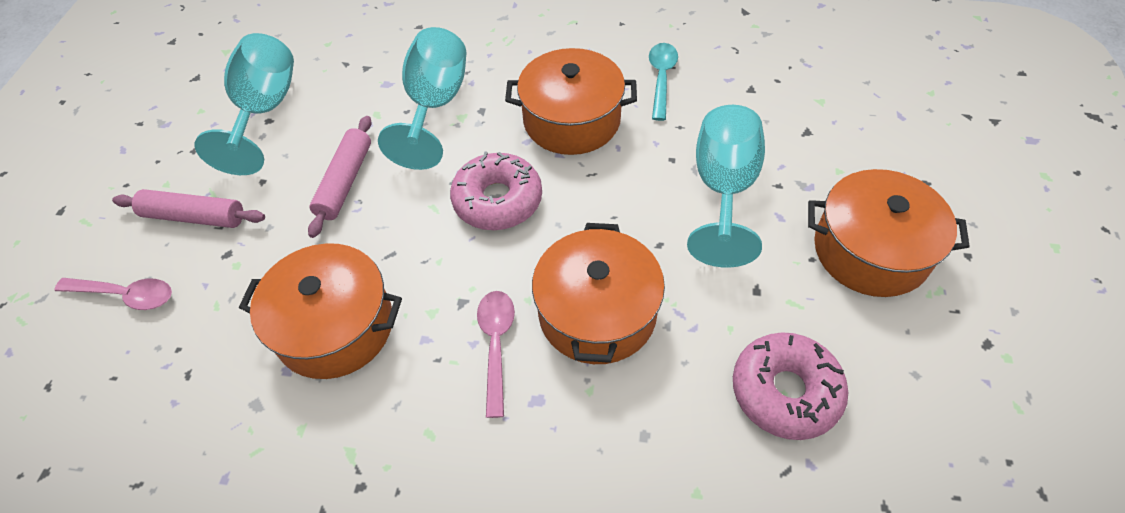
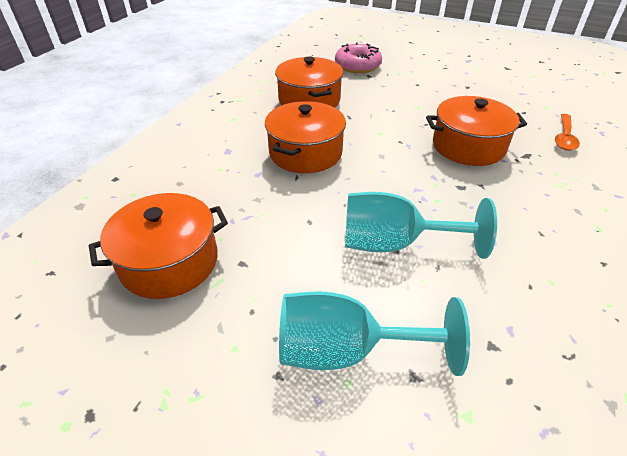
orange spoon: 0 -> 1
pink donut: 2 -> 1
pink rolling pin: 2 -> 0
pink spoon: 2 -> 0
turquoise goblet: 3 -> 2
turquoise spoon: 1 -> 0

